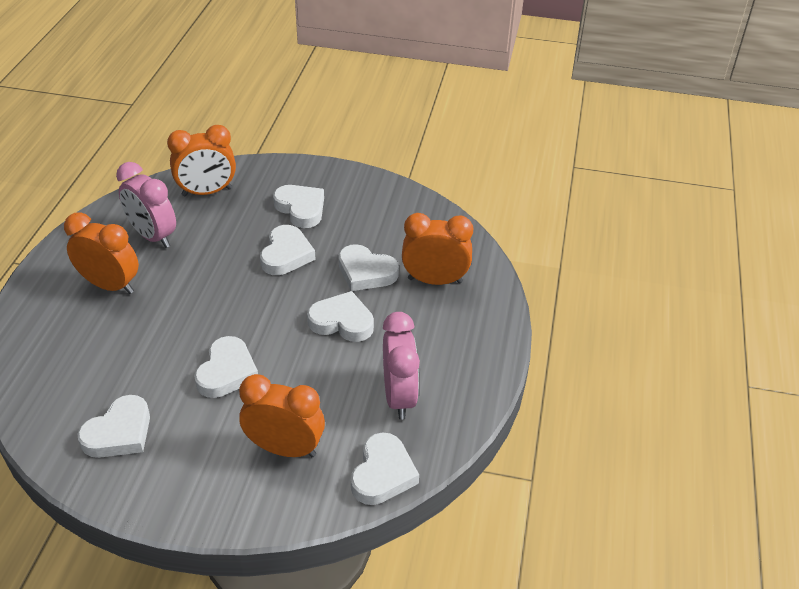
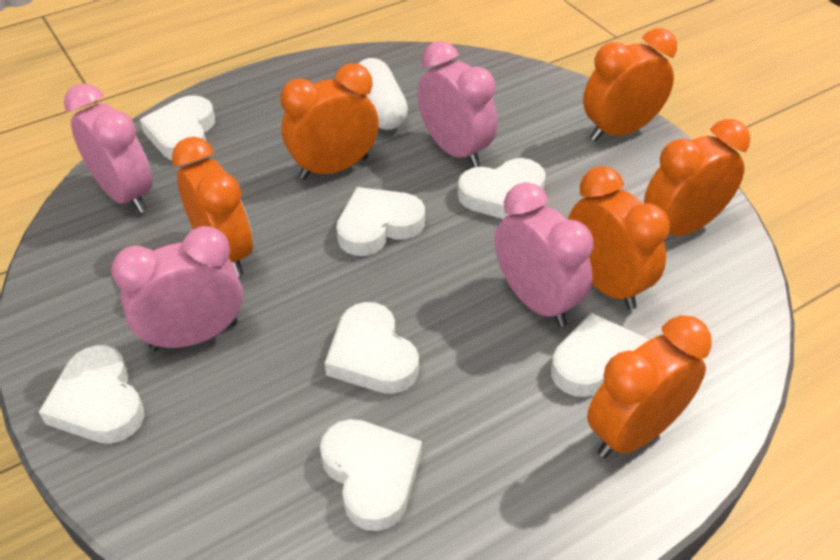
orange clock: 4 -> 6
pink clock: 2 -> 4
white capsule: 0 -> 1

